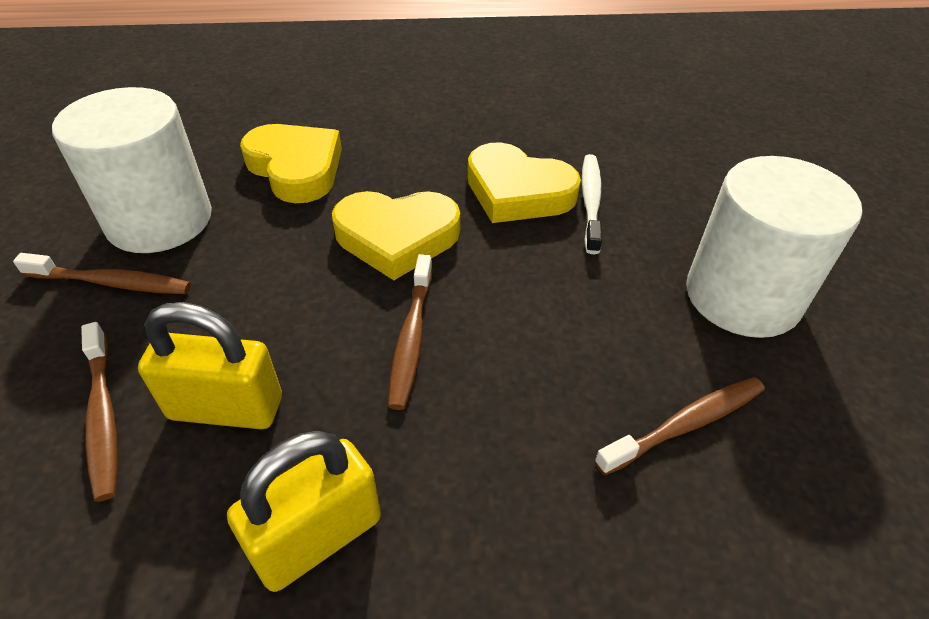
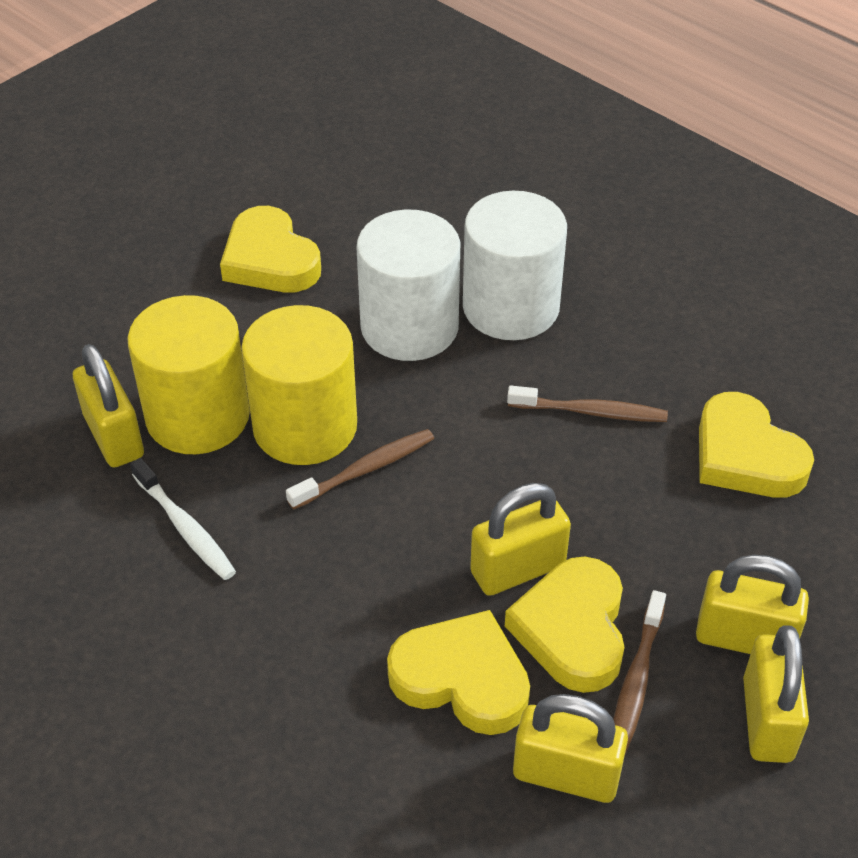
brown toothbrush: 4 -> 3
yellow cylinder: 0 -> 2
yellow heart: 3 -> 4
yellow padlock: 2 -> 5

